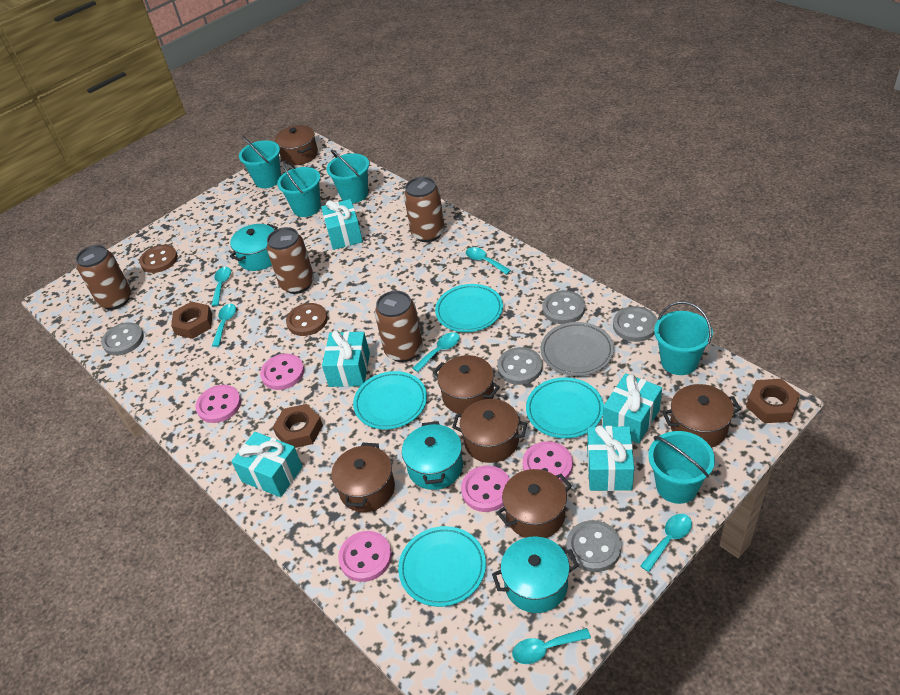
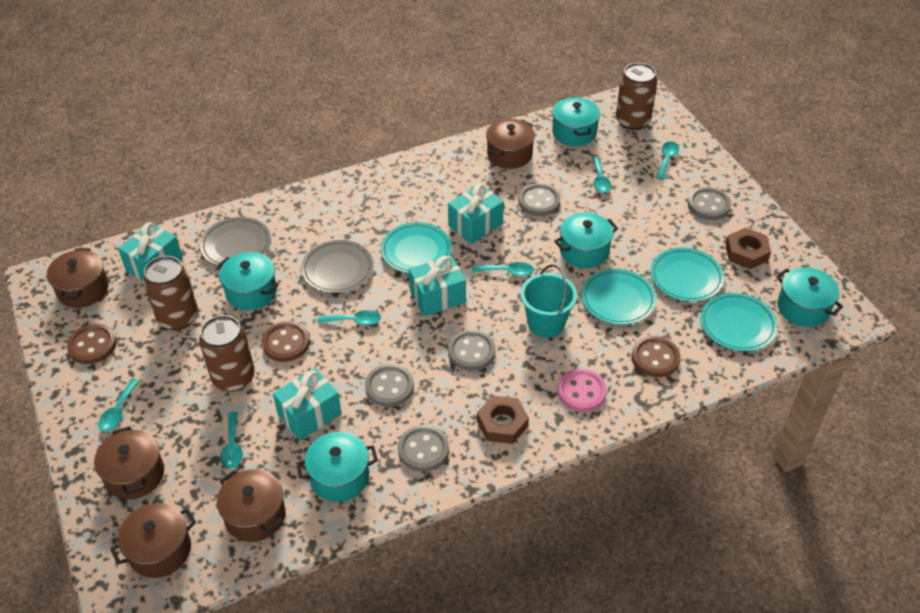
brown button: 2 -> 3
brown can: 4 -> 3
brown nut: 3 -> 2
brown pot: 6 -> 5
grey plate: 1 -> 2
pink button: 5 -> 1
turquoise bucket: 5 -> 1
turquoise gift: 5 -> 4
turquoise pot: 3 -> 5

